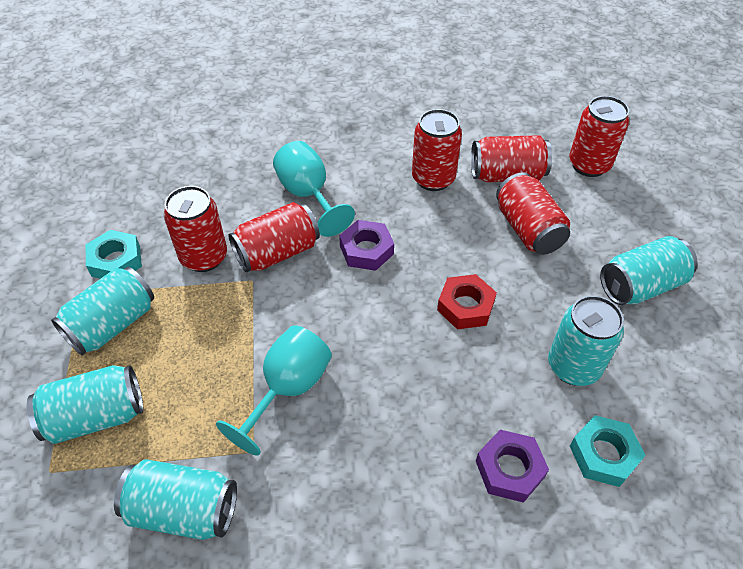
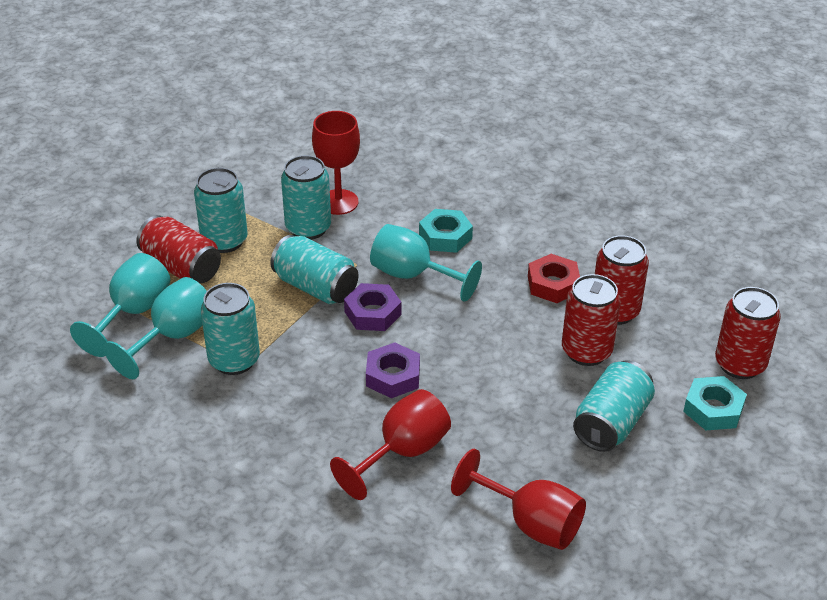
red can: 6 -> 4
red goblet: 0 -> 3
turquoise goblet: 2 -> 3

